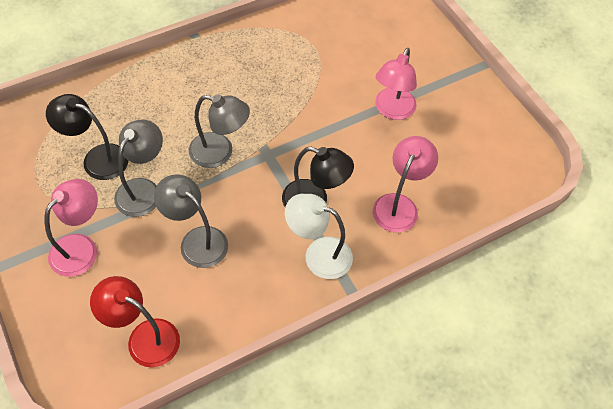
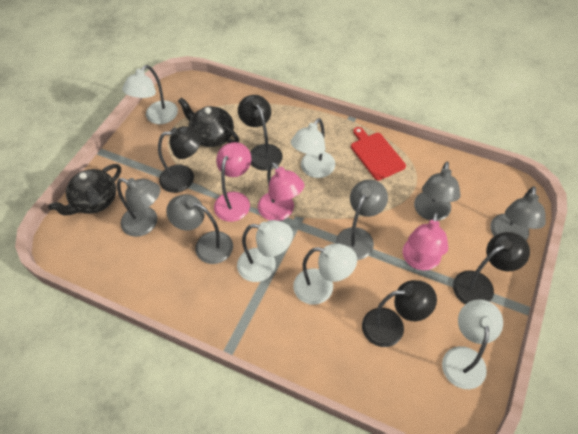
black lamp: 2 -> 4
black teapot: 0 -> 2
grey lamp: 3 -> 5
red cutting board: 0 -> 1
red lamp: 1 -> 0
white lamp: 1 -> 5

